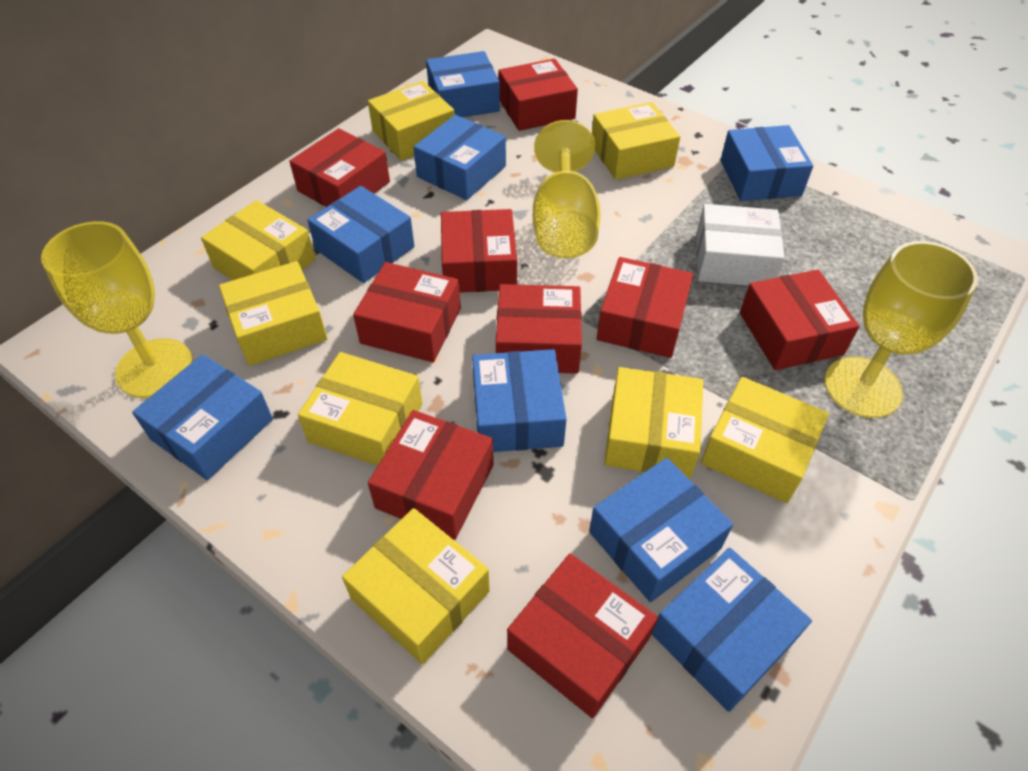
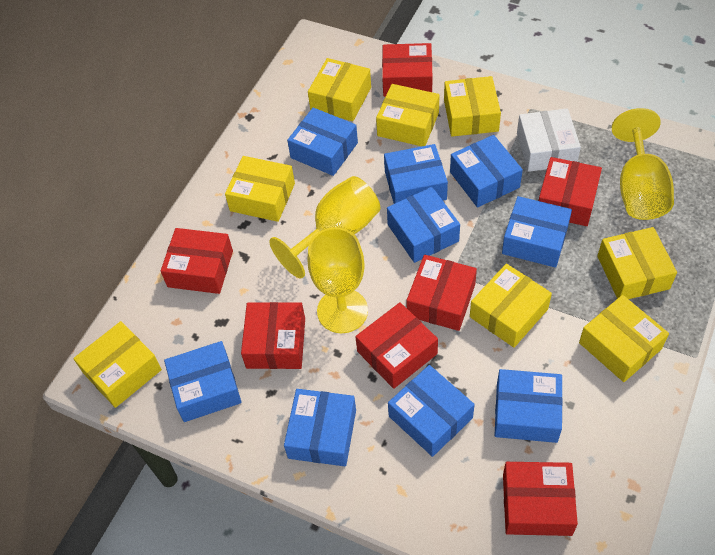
blue box: 8 -> 9
red box: 9 -> 7

